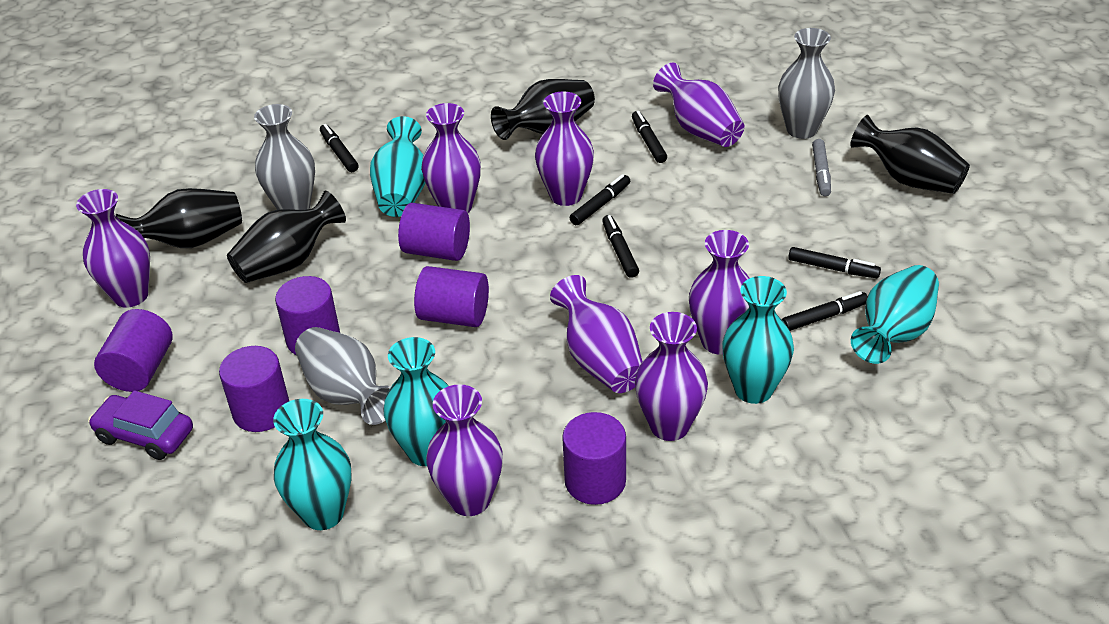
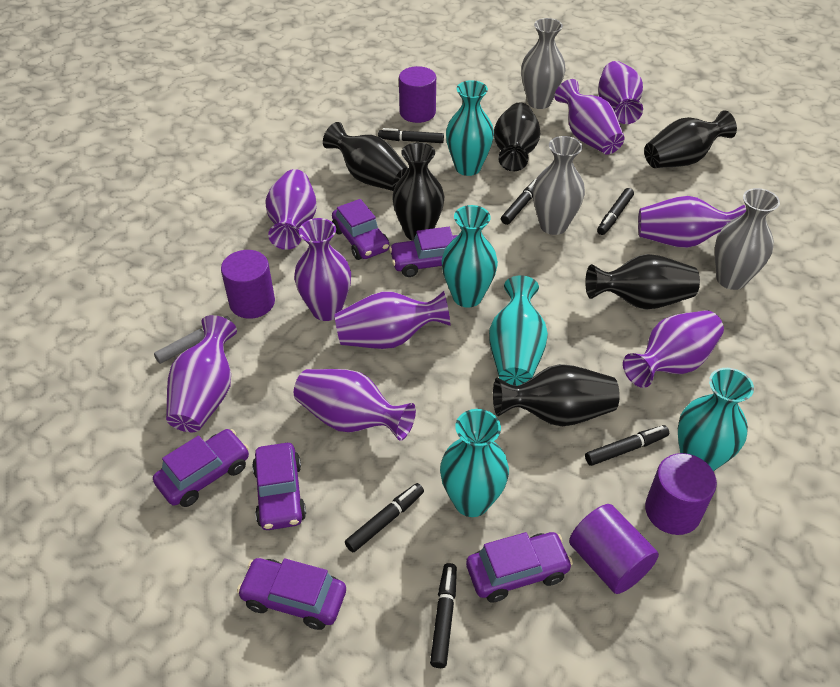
black vase: 4 -> 6
purple car: 1 -> 6
purple cylinder: 6 -> 4
purple vase: 8 -> 9

